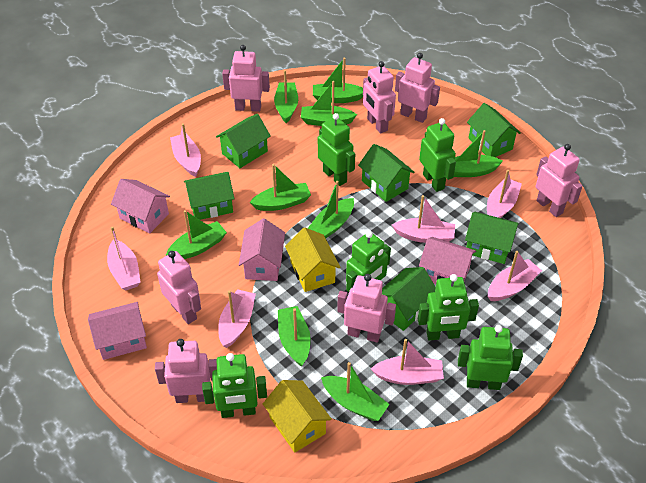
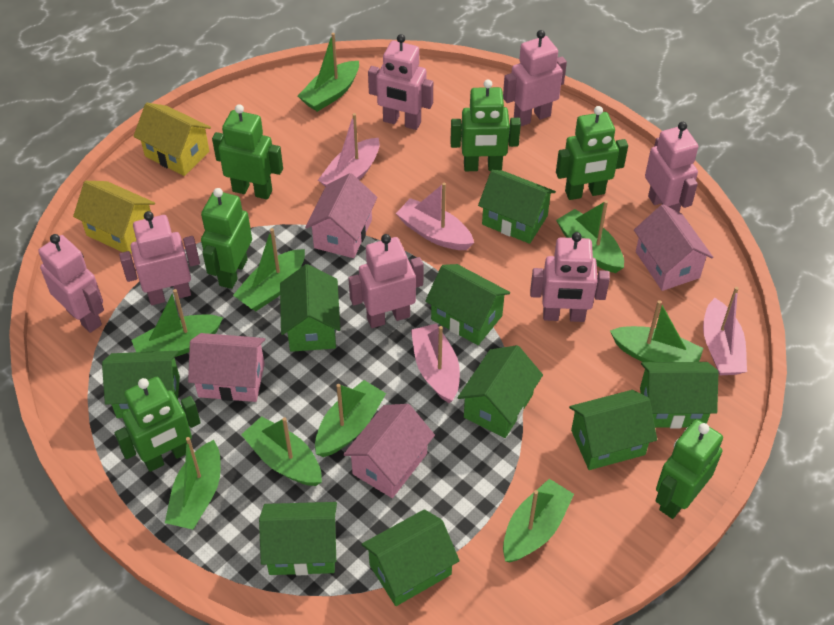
green house: 6 -> 9
pink boat: 7 -> 4

